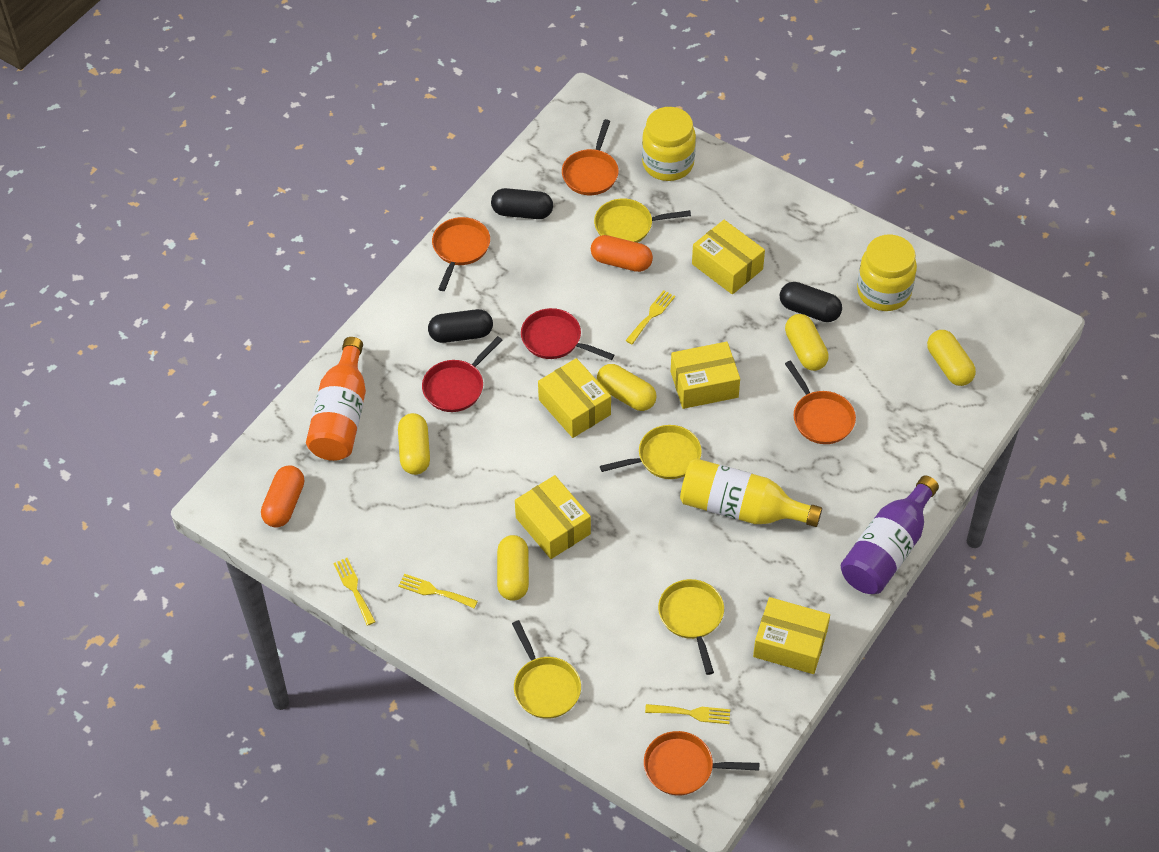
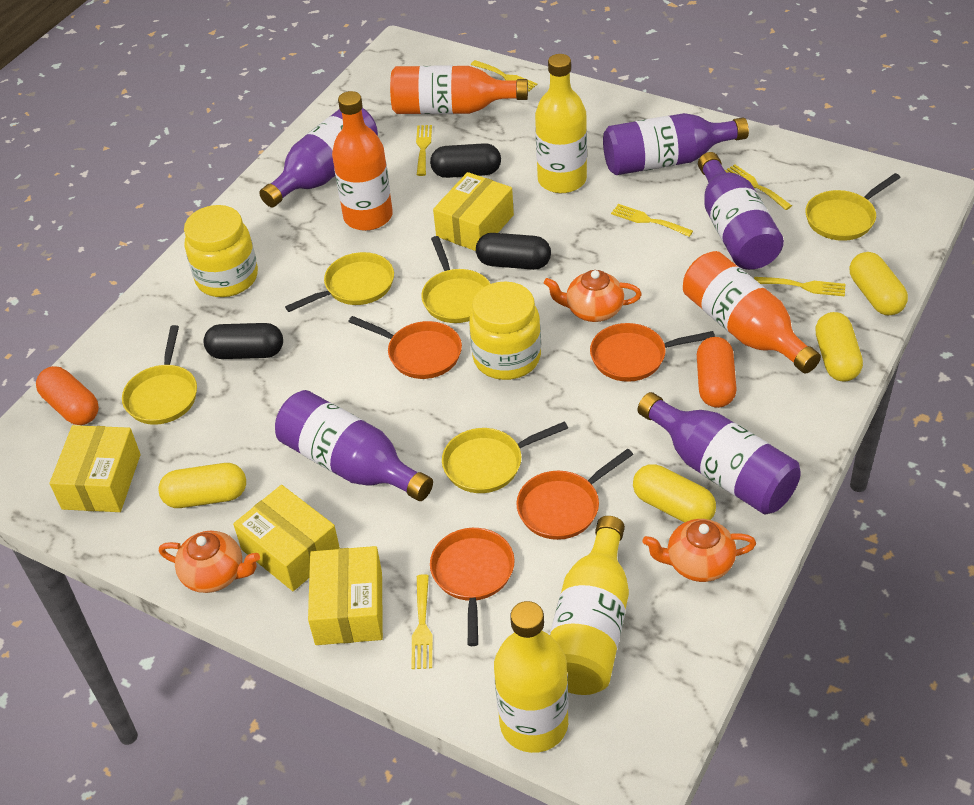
orange bottle: 1 -> 3
orange teapot: 0 -> 3
purple bottle: 1 -> 5
red pan: 2 -> 0
yellow bottle: 1 -> 3
yellow box: 5 -> 4
yellow capsule: 5 -> 4
yellow fork: 4 -> 6
yellow pan: 4 -> 5

